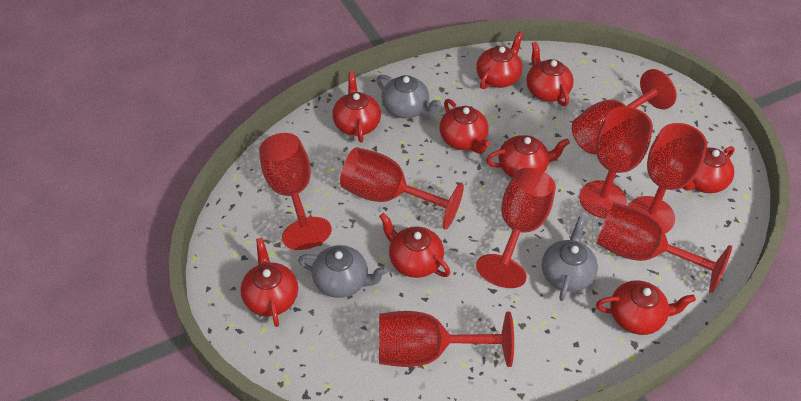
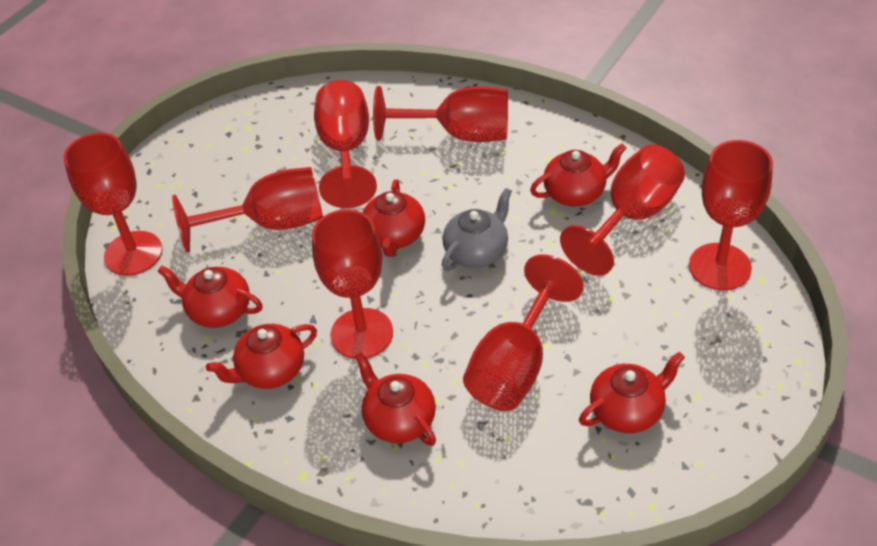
grey teapot: 3 -> 1
red teapot: 9 -> 6

